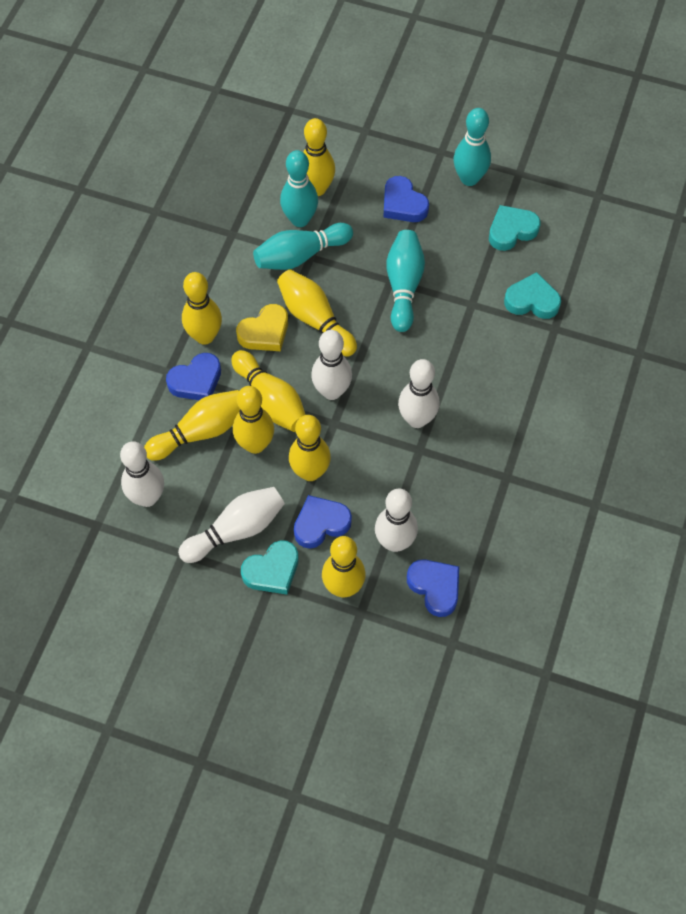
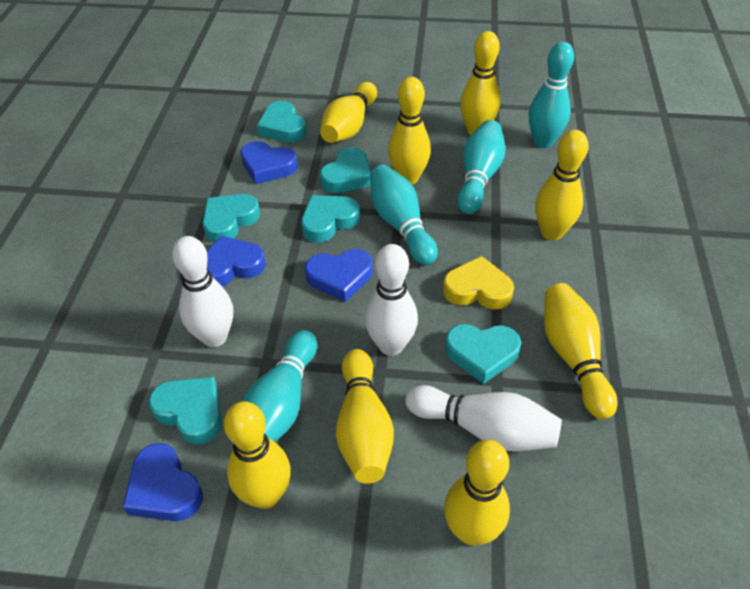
turquoise heart: 3 -> 6
white bowling pin: 5 -> 3

